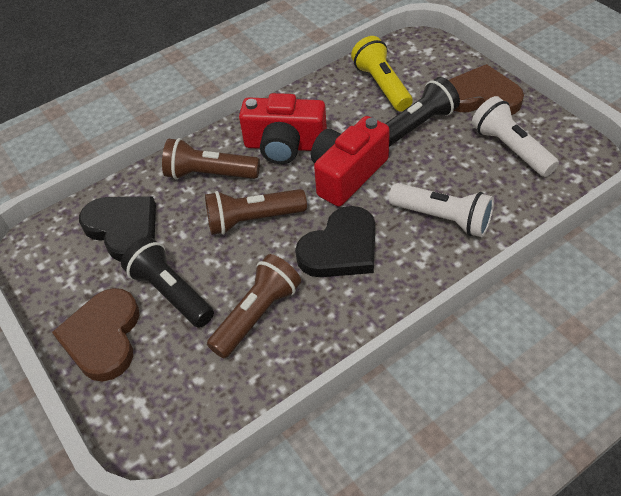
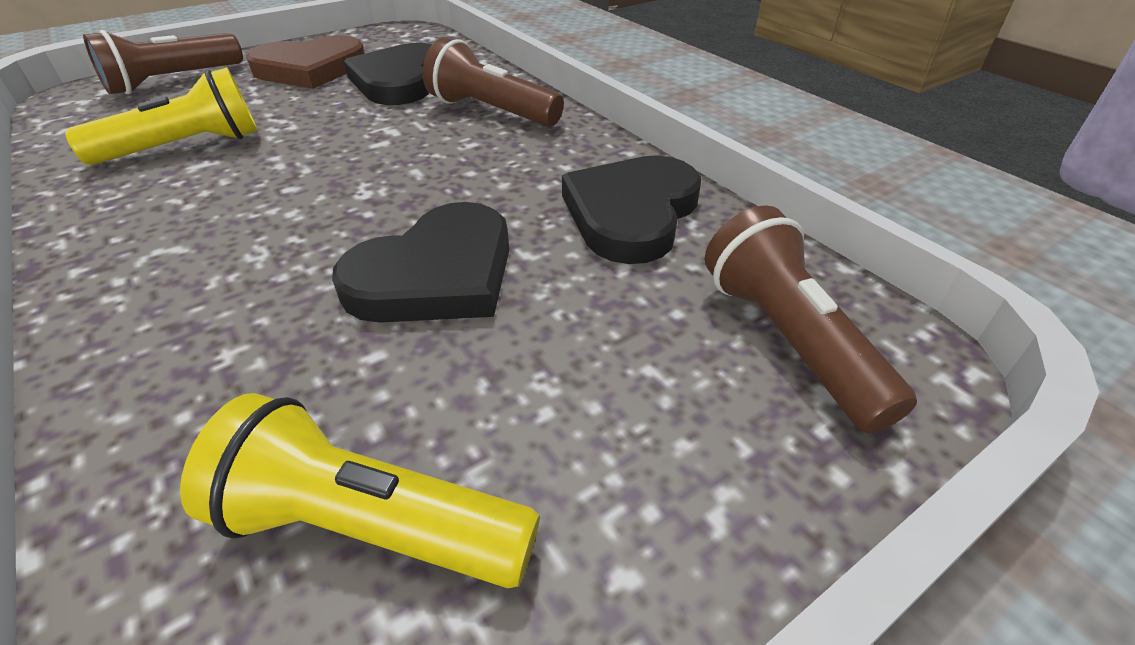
black flashlight: 2 -> 0
black heart: 2 -> 3
brown heart: 2 -> 1
red camera: 2 -> 0
white flashlight: 2 -> 0
yellow flashlight: 1 -> 2

